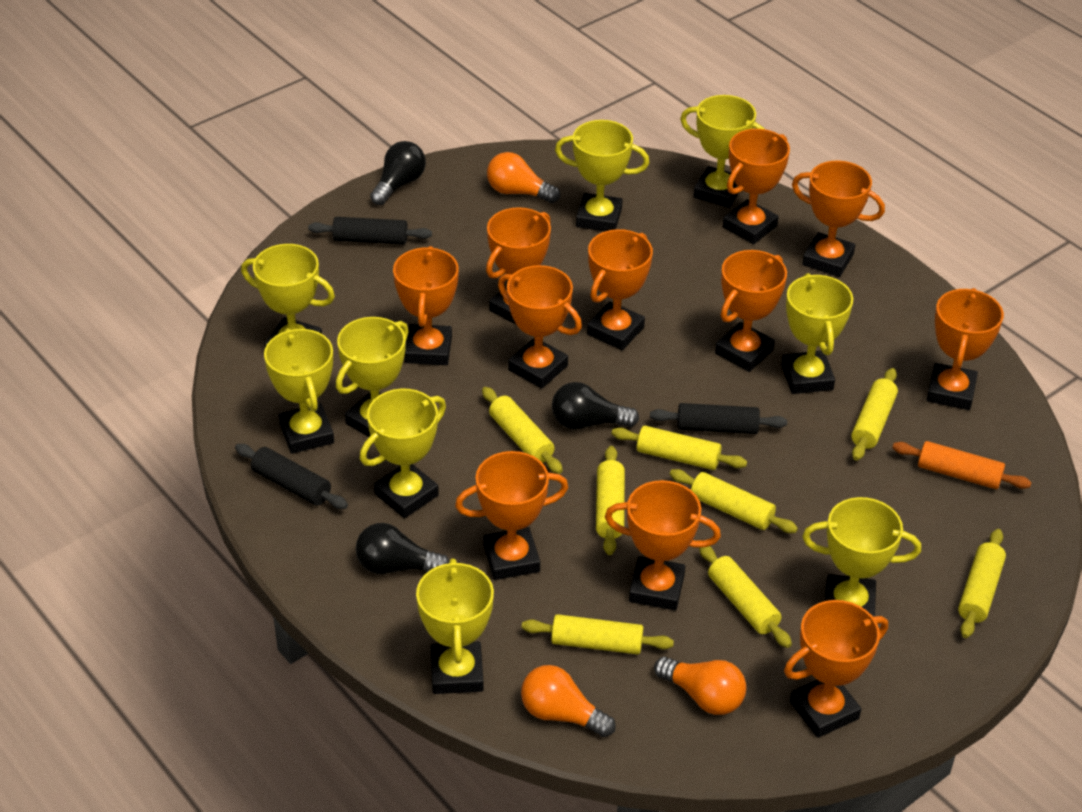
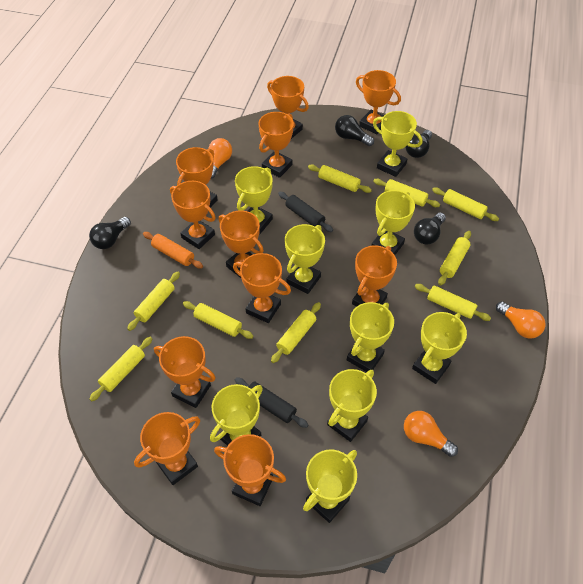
black light bulb: 3 -> 4
black rolling pin: 3 -> 2
yellow rolling pin: 8 -> 9

